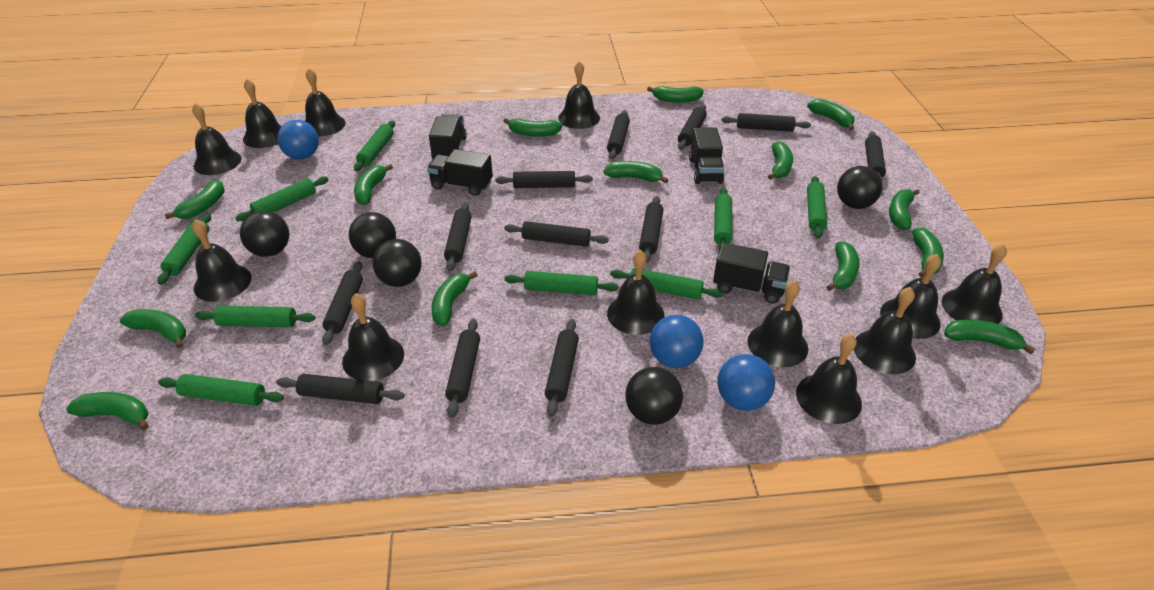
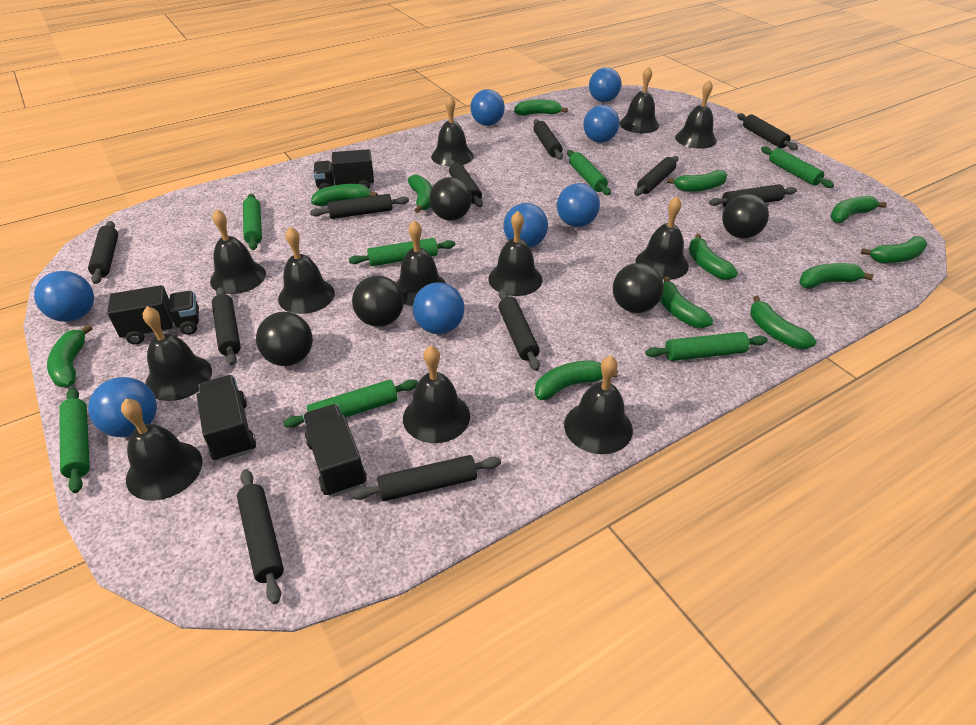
black rolling pin: 12 -> 11
blue ball: 3 -> 8
green banana: 14 -> 12
green rolling pin: 9 -> 7

